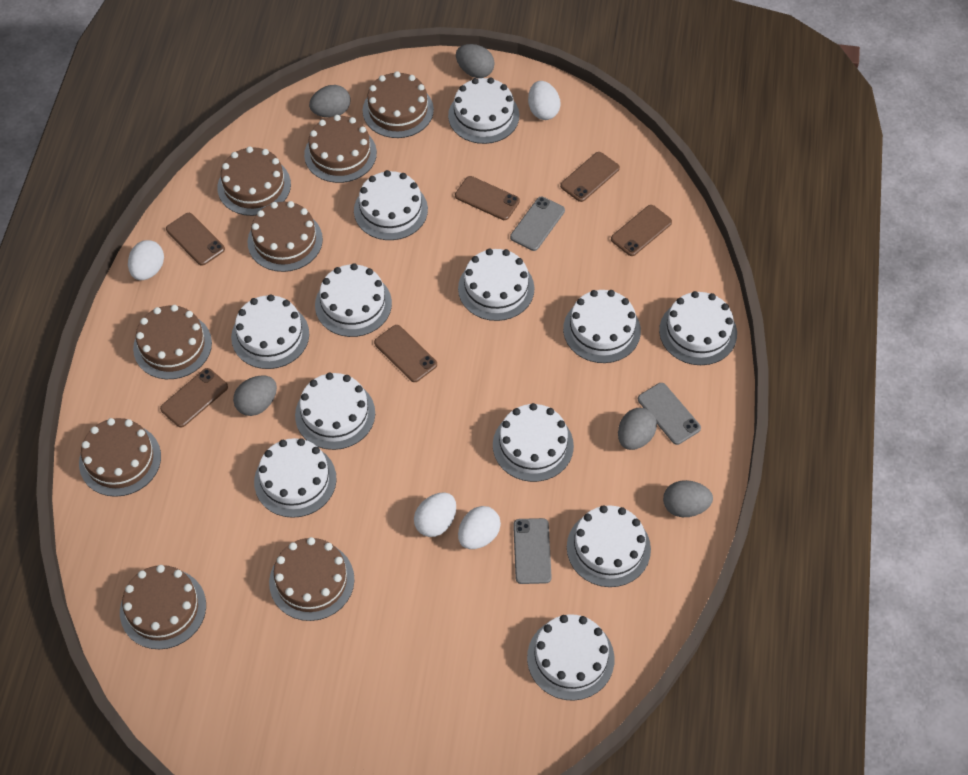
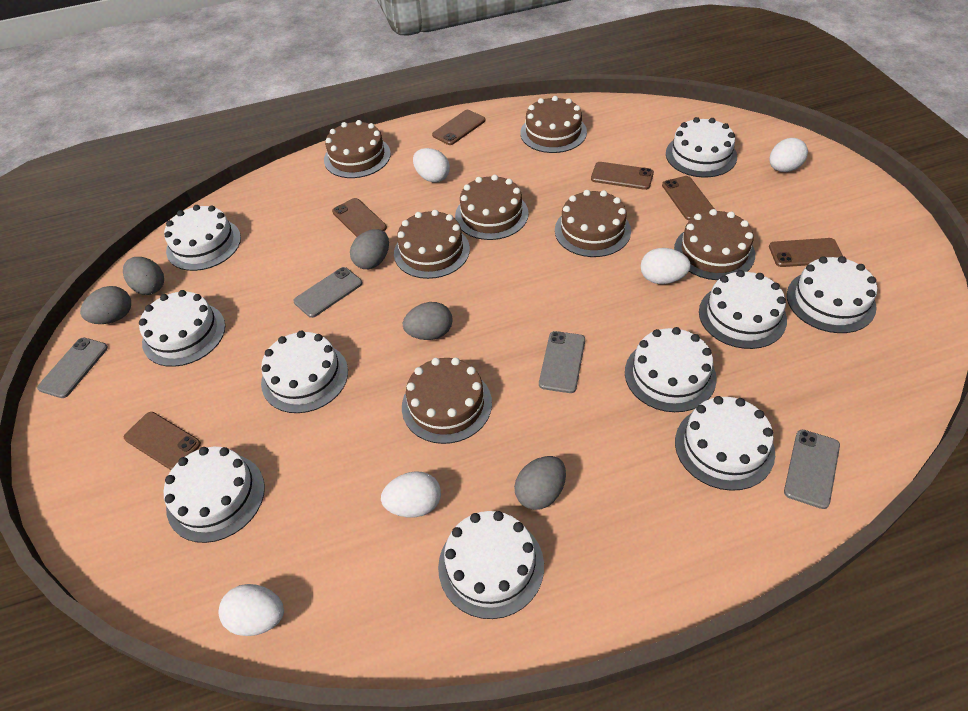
brown cake: 8 -> 7
grey phone: 3 -> 4
white cake: 12 -> 10
white egg: 4 -> 5

